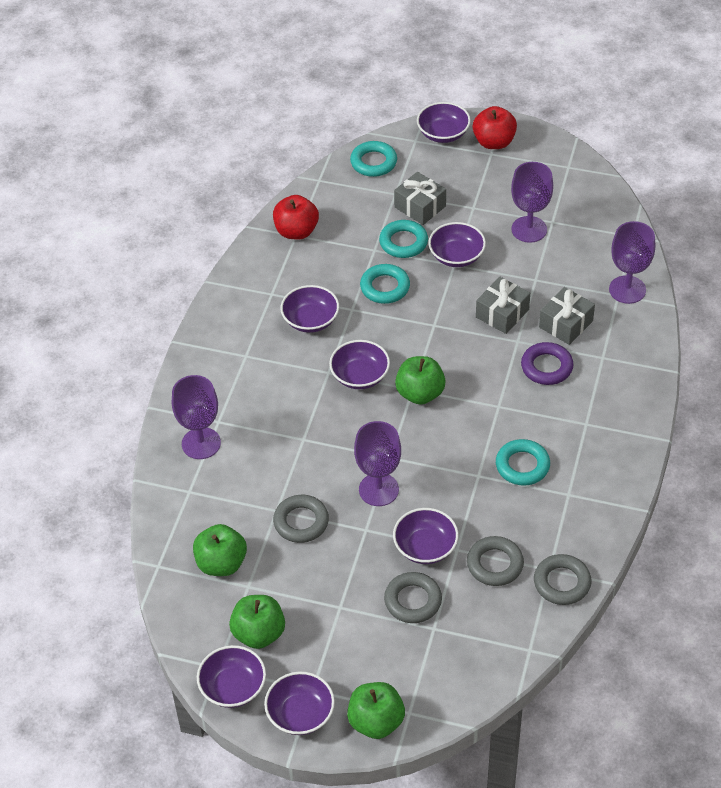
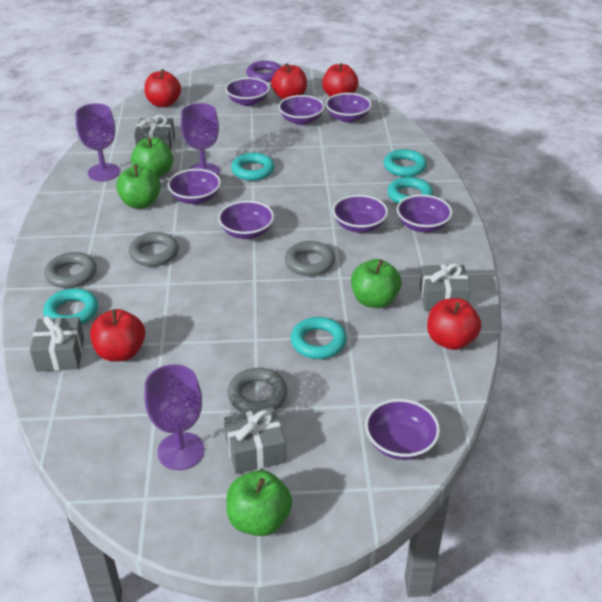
grey gift: 3 -> 4
purple bowl: 7 -> 8
purple goblet: 4 -> 3
red apple: 2 -> 5
turquoise ring: 4 -> 5

